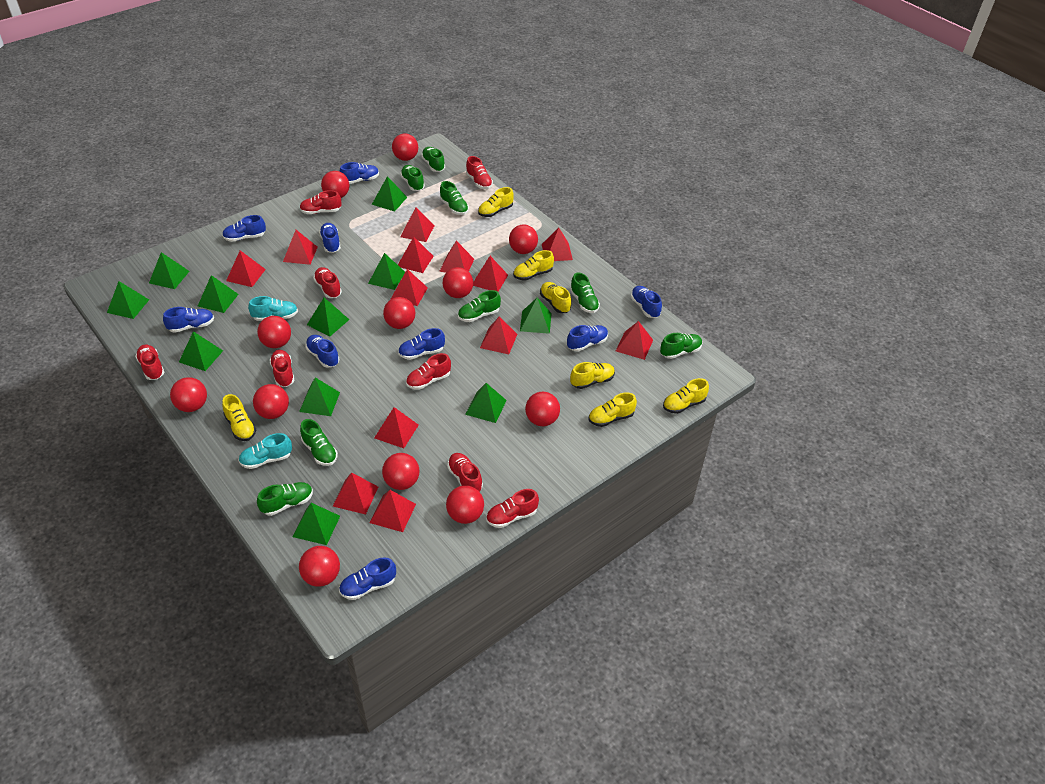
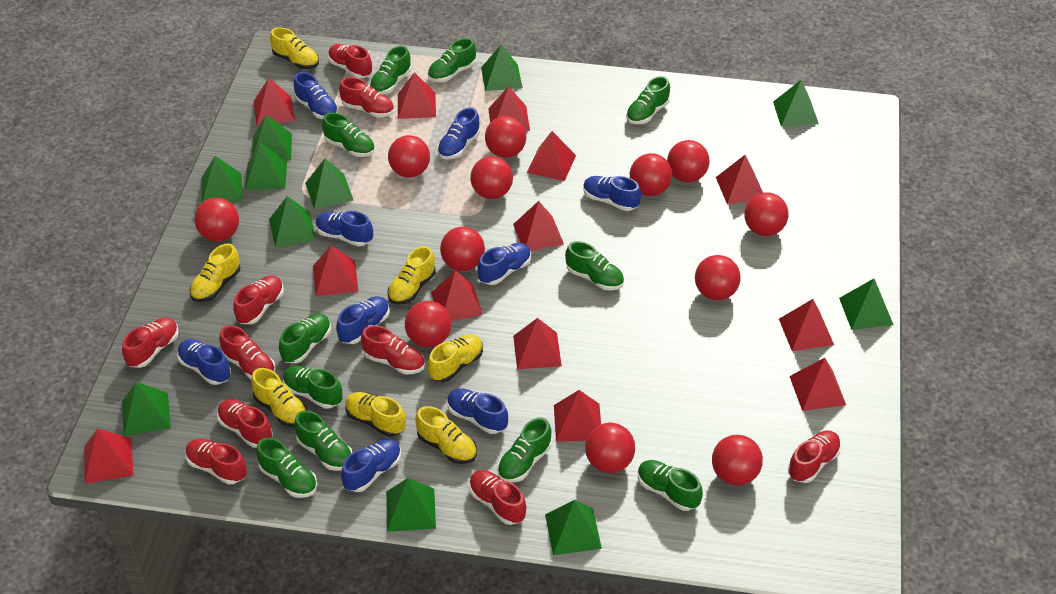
green shoe: 8 -> 11
red shoe: 8 -> 10
turquoise shoe: 2 -> 0

